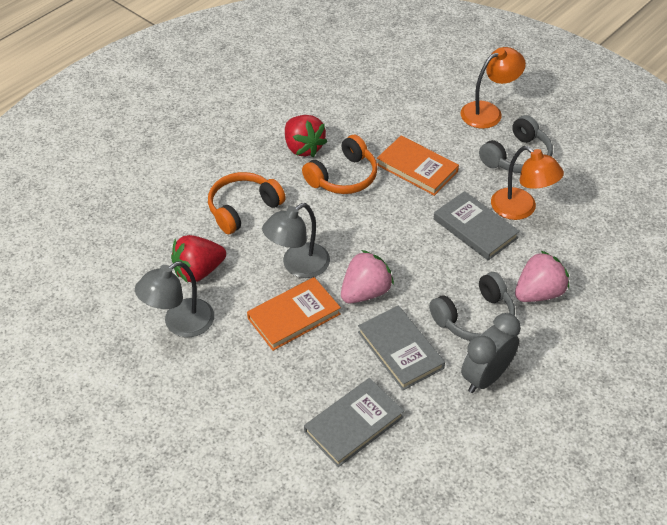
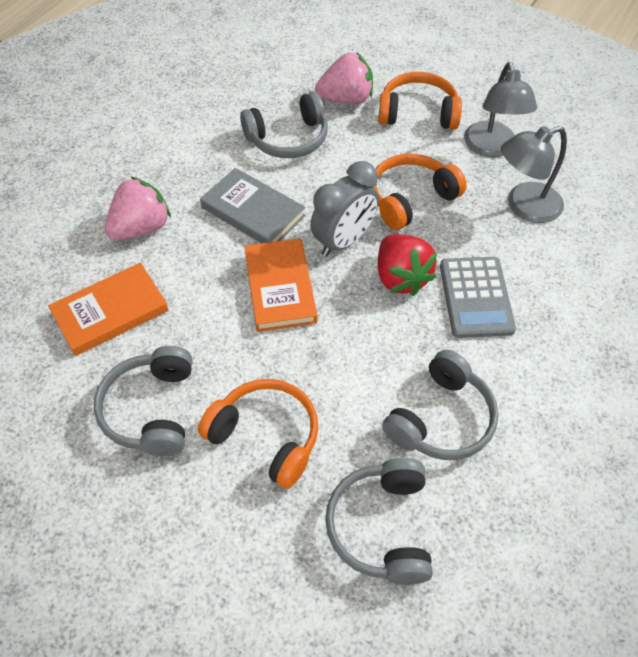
grey book: 3 -> 1
grey calculator: 0 -> 1
grey headphones: 2 -> 4
orange headphones: 2 -> 3
orange lamp: 2 -> 0
red strawberry: 2 -> 1

